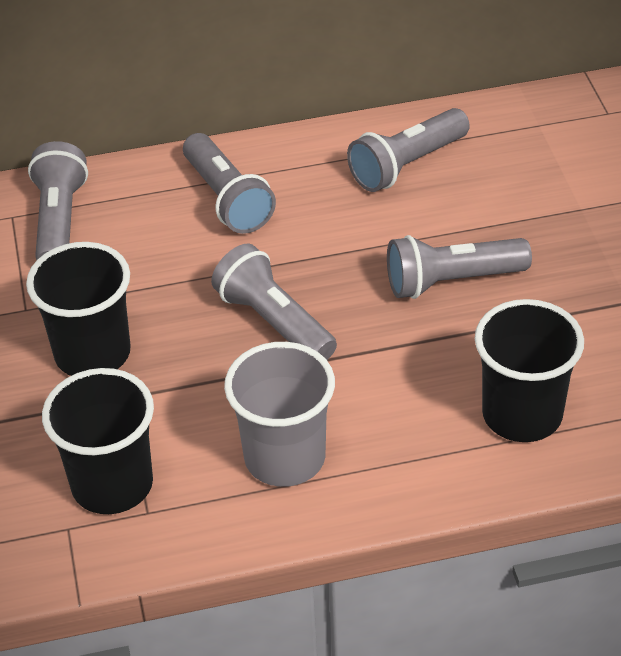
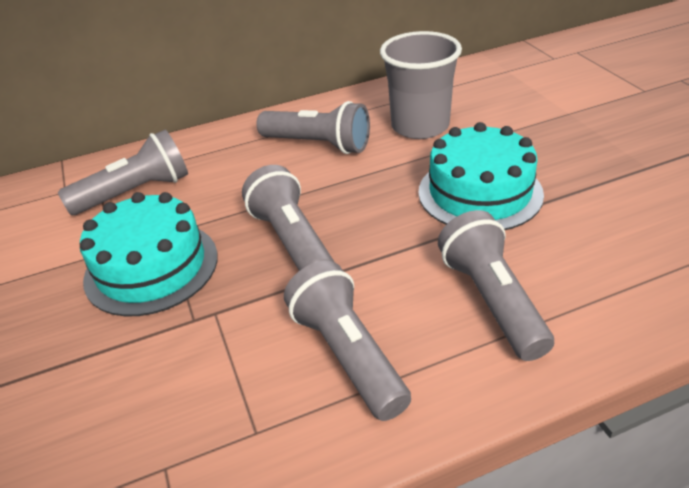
black cup: 3 -> 0
turquoise cake: 0 -> 2

